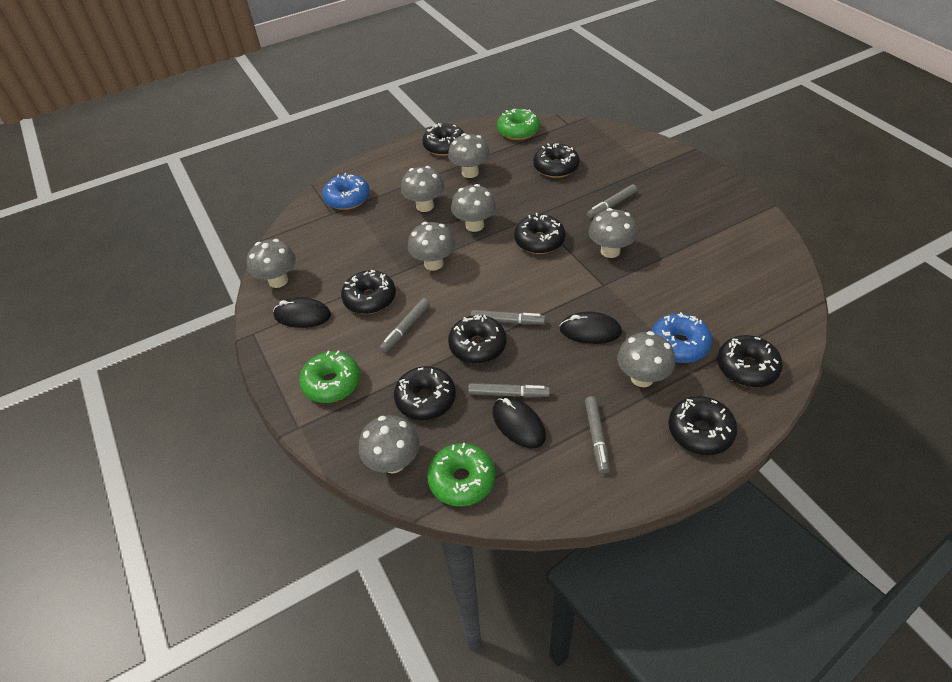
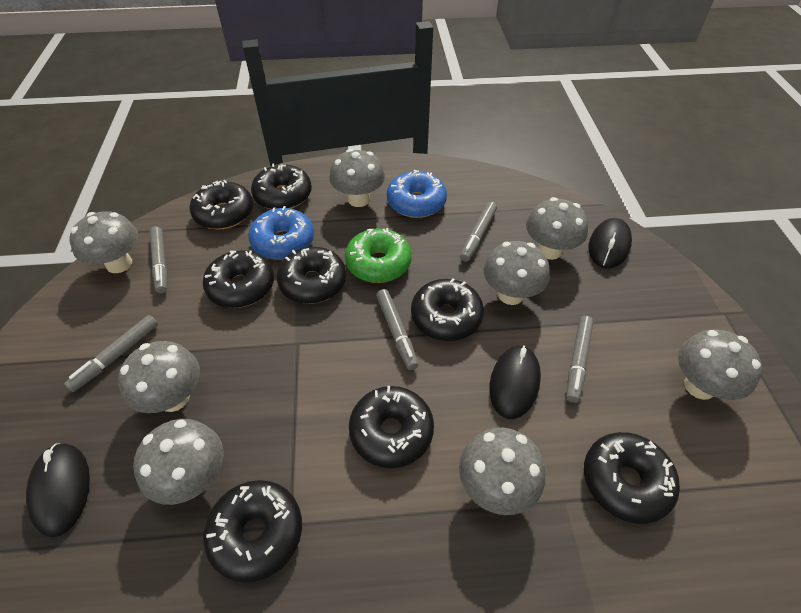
green donut: 3 -> 1

